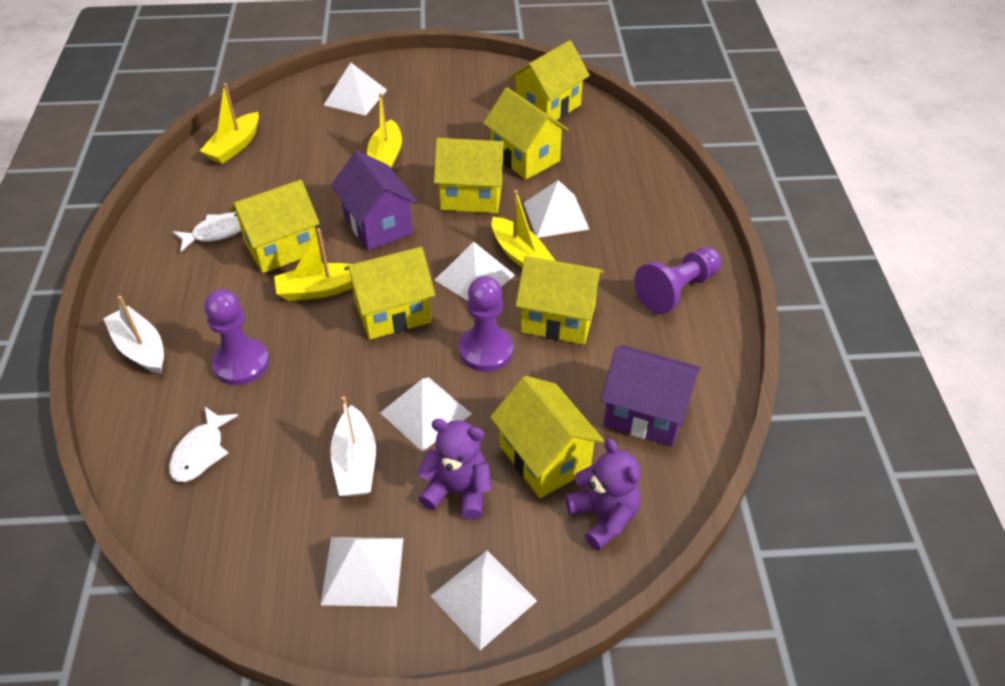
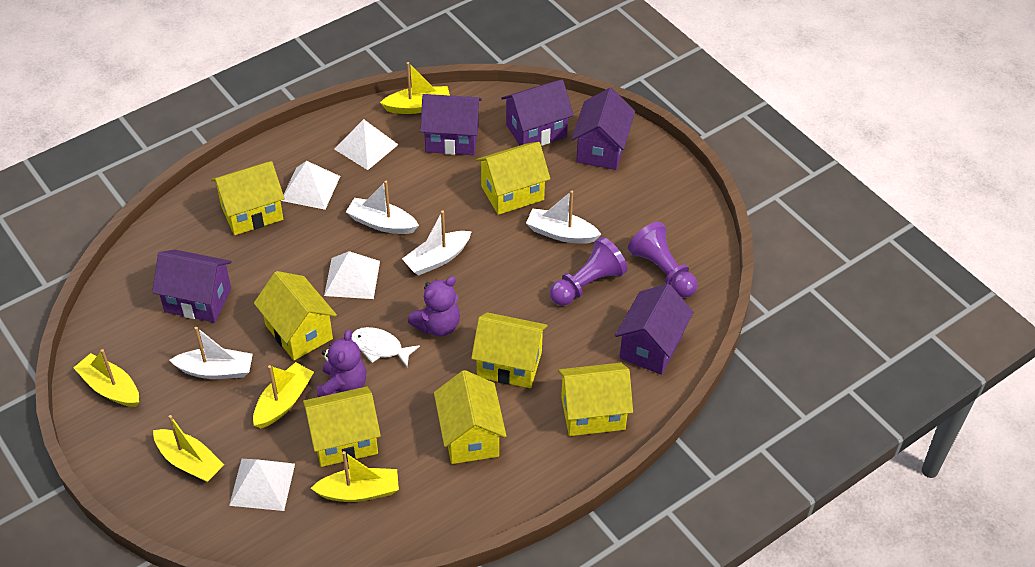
purple house: 2 -> 5
purple pawn: 3 -> 2
white boat: 2 -> 4
white fish: 2 -> 1
white pyramid: 6 -> 4
yellow boat: 4 -> 5

